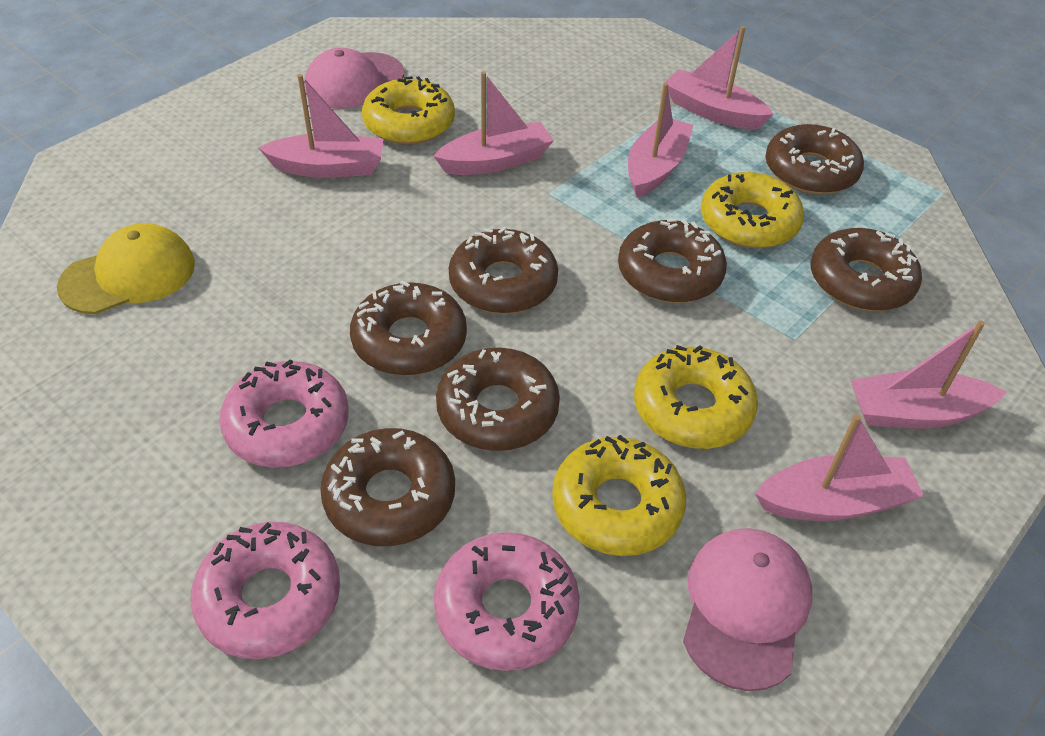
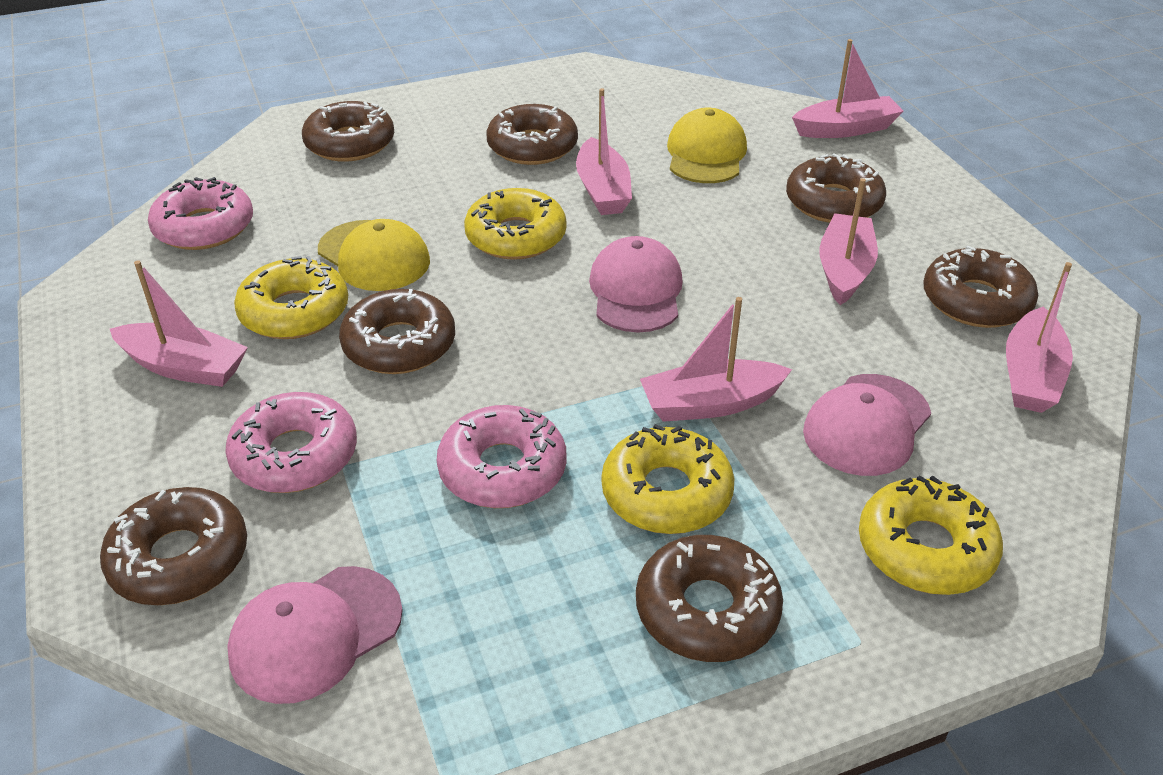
pink cap: 2 -> 3
yellow cap: 1 -> 2

